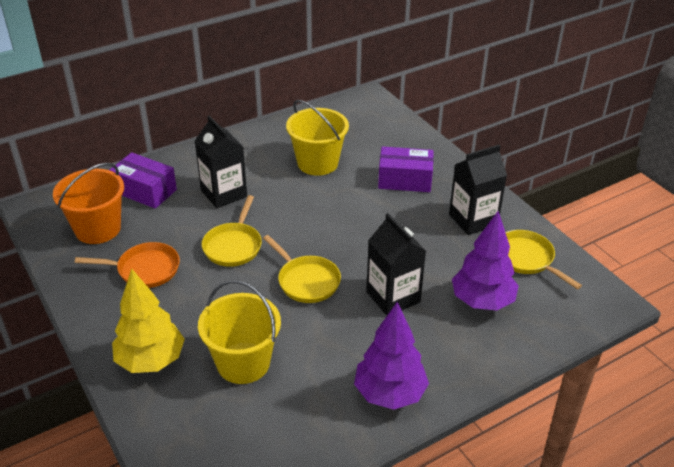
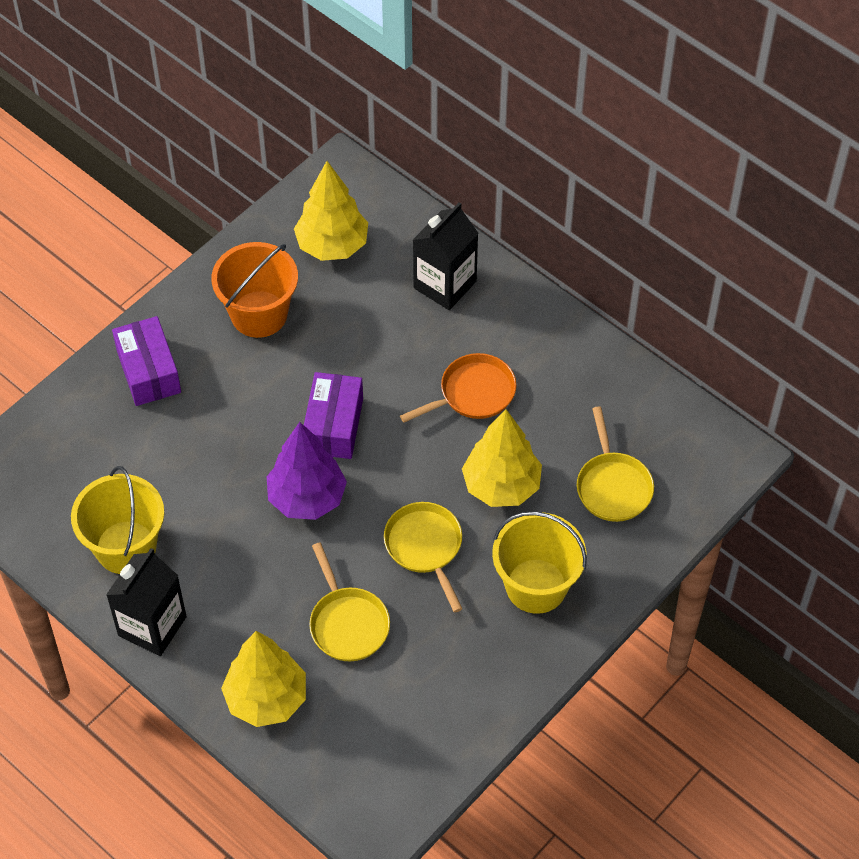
black carton: 3 -> 2
purple tree: 2 -> 1
yellow tree: 1 -> 3

